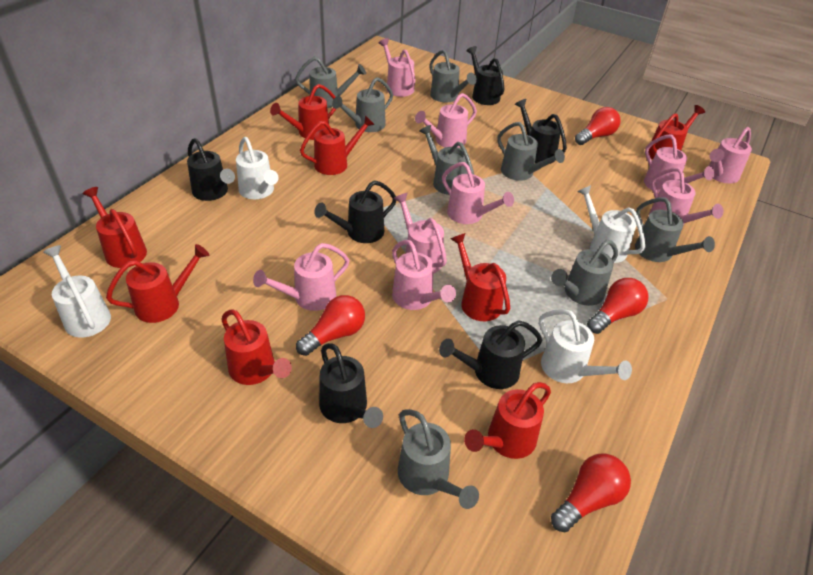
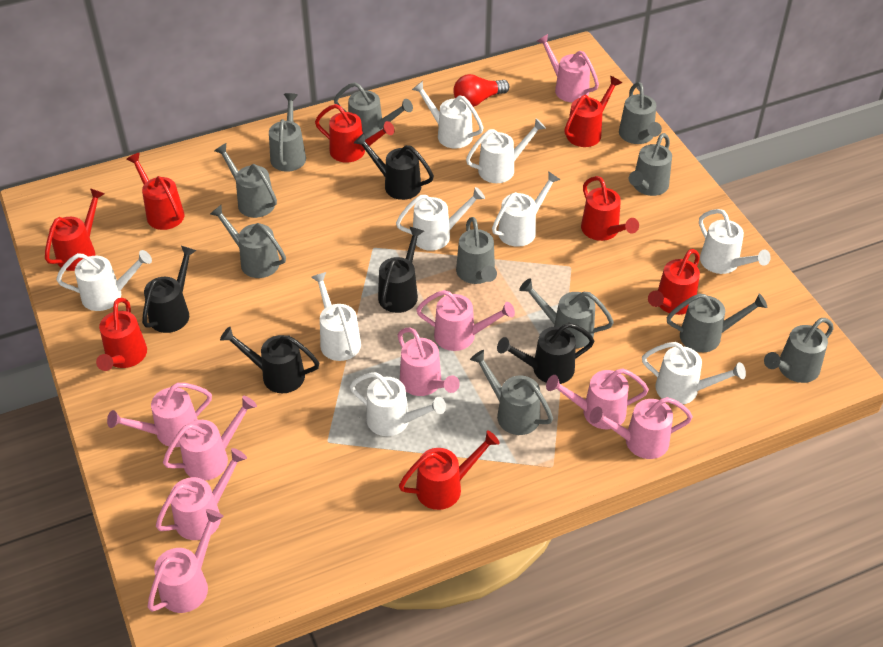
black watering can: 6 -> 5
grey watering can: 8 -> 11
red light bulb: 4 -> 1
white watering can: 4 -> 9

